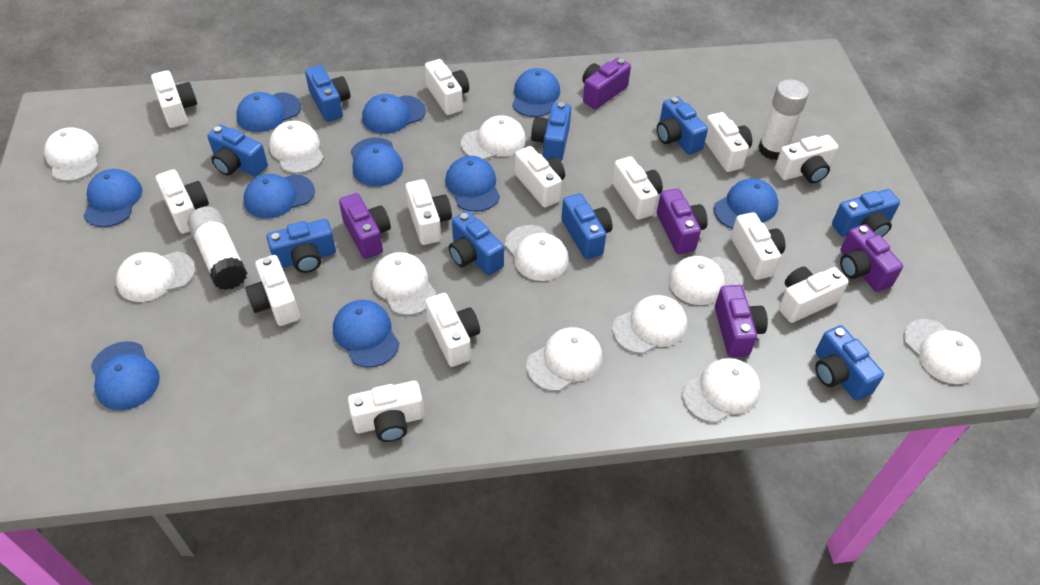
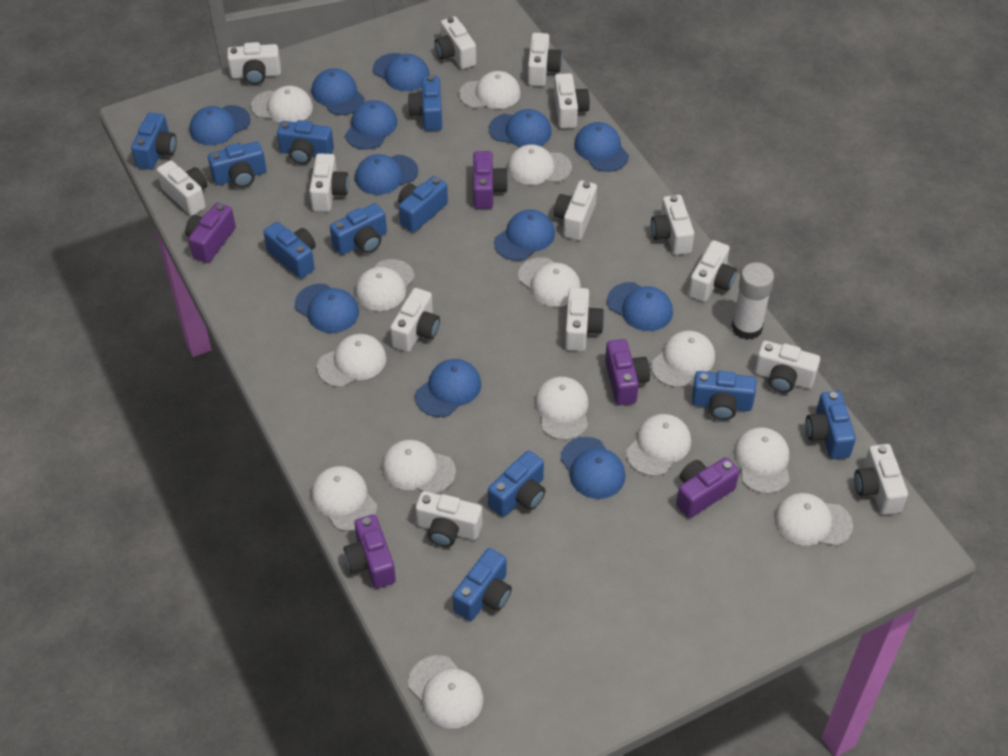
blue camera: 9 -> 11
blue cap: 10 -> 12
white camera: 13 -> 14
white cap: 11 -> 14
white glue stick: 2 -> 1

